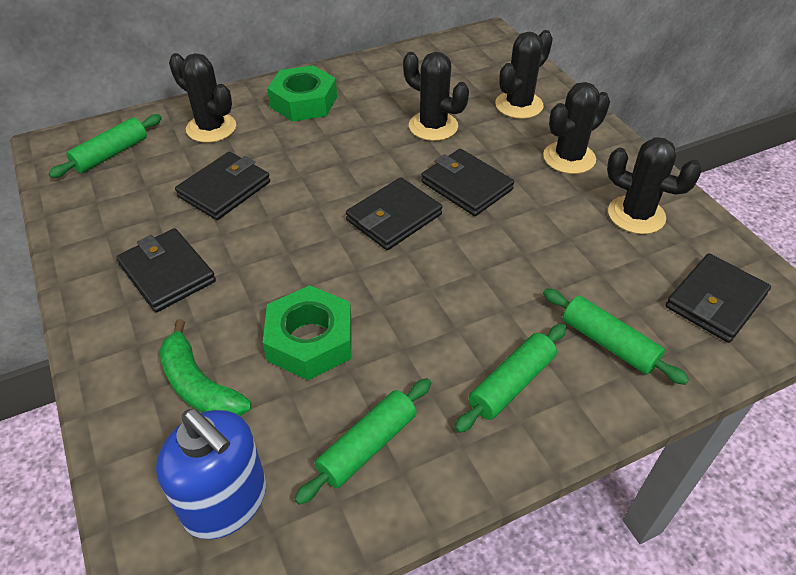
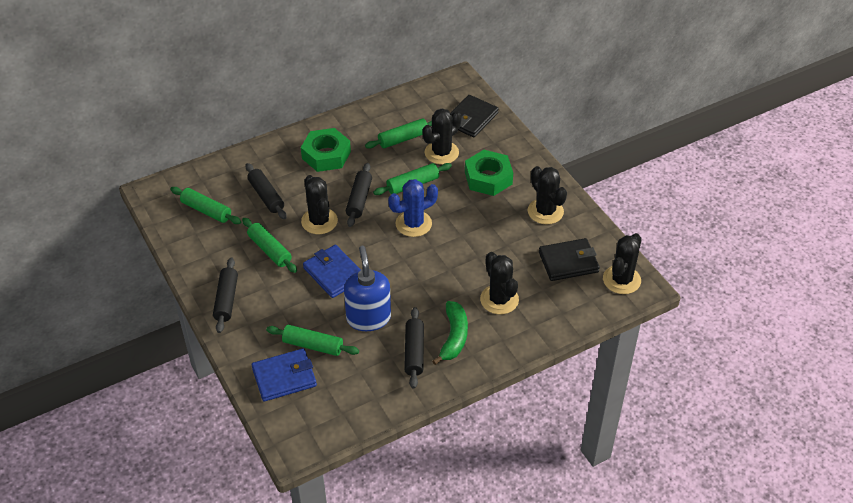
black rolling pin: 0 -> 4
black wallet: 5 -> 2
blue cactus: 0 -> 1
blue wallet: 0 -> 2
green rolling pin: 4 -> 5

